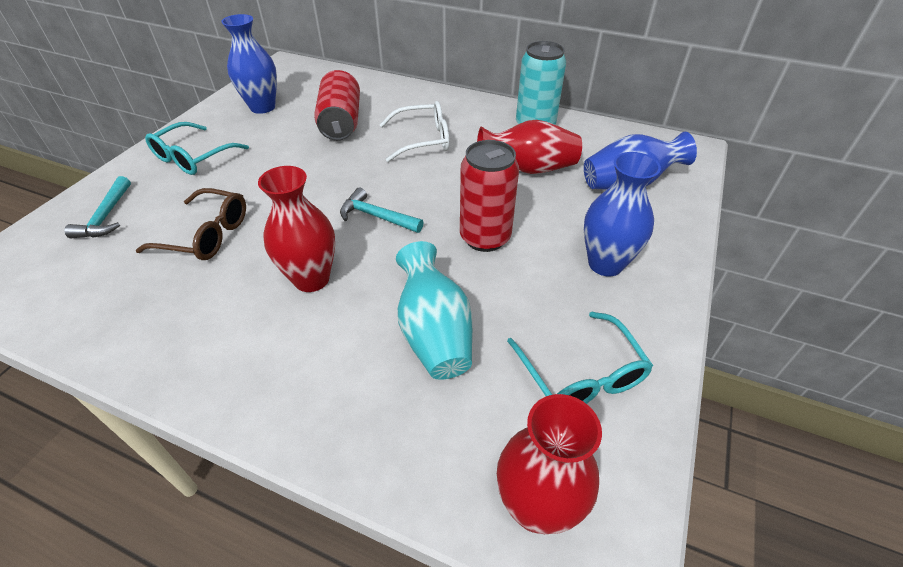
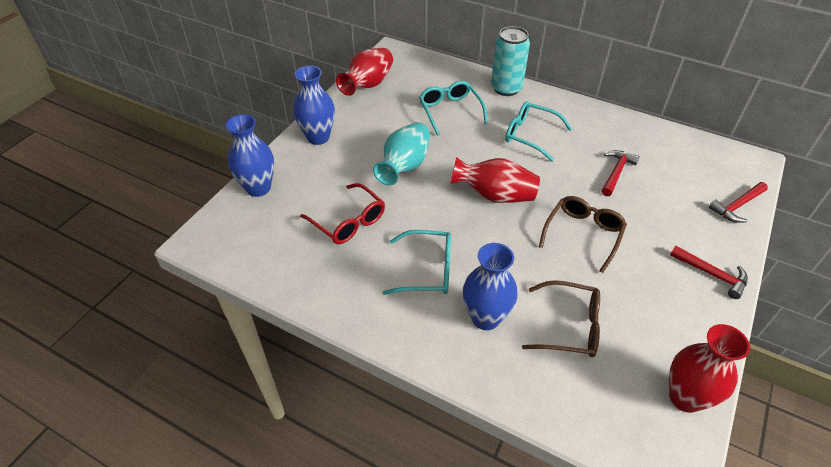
brown glasses: 1 -> 2
red can: 2 -> 0
red glasses: 0 -> 1
red hammer: 0 -> 3
turquoise glasses: 2 -> 3
turquoise hammer: 2 -> 0
white glasses: 1 -> 0

